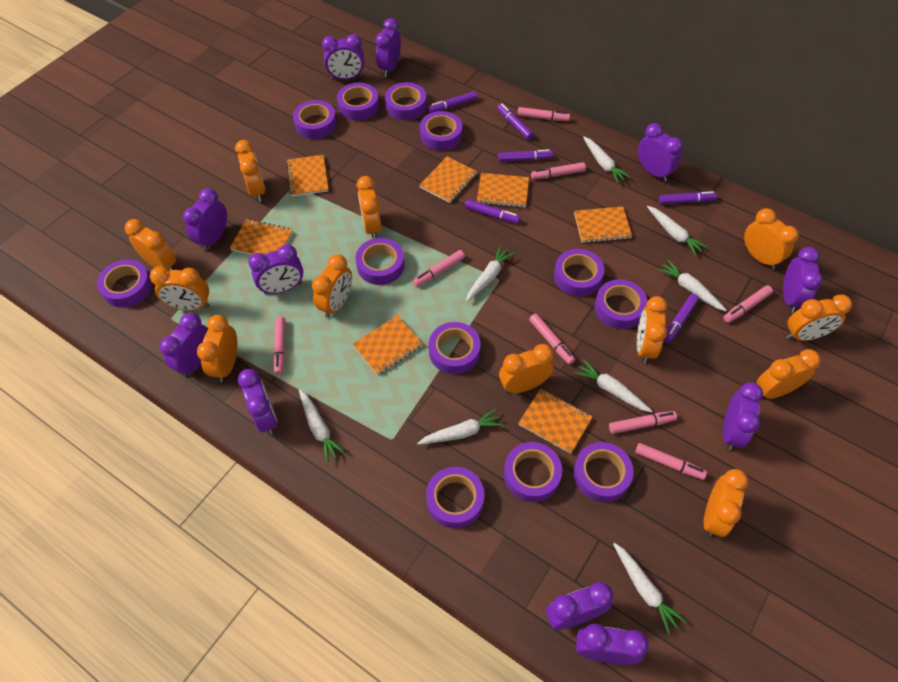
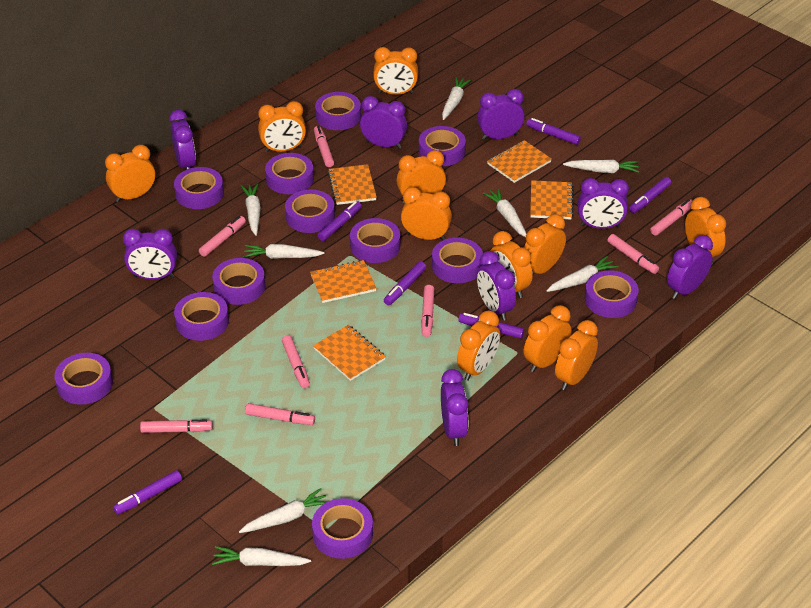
orange clock: 12 -> 11
orange notebook: 7 -> 5
purple clock: 11 -> 8

